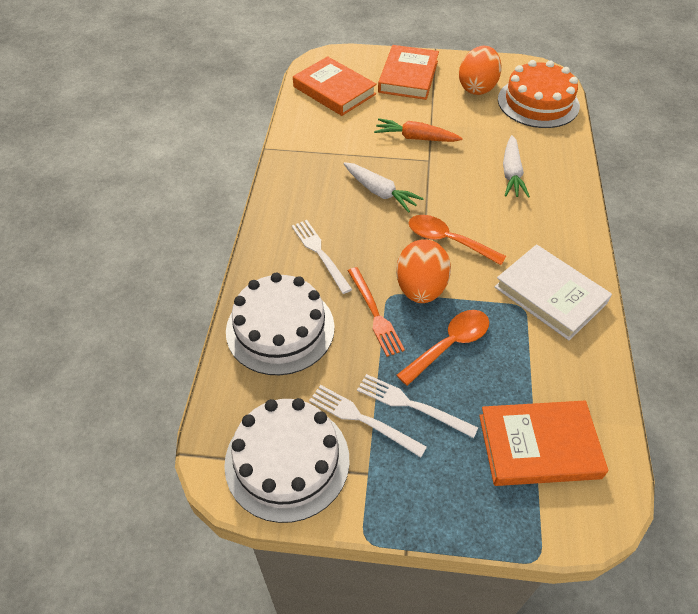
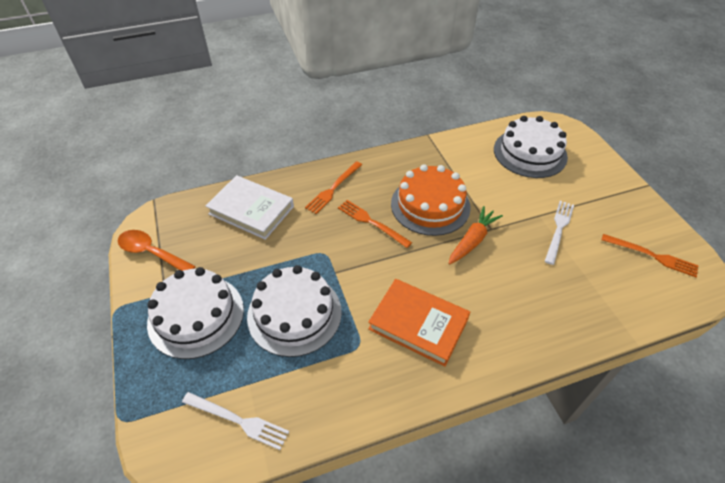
orange book: 3 -> 1
orange egg: 2 -> 0
orange fork: 1 -> 3
orange spoon: 2 -> 1
white cake: 2 -> 3
white carrot: 2 -> 0
white fork: 3 -> 2

